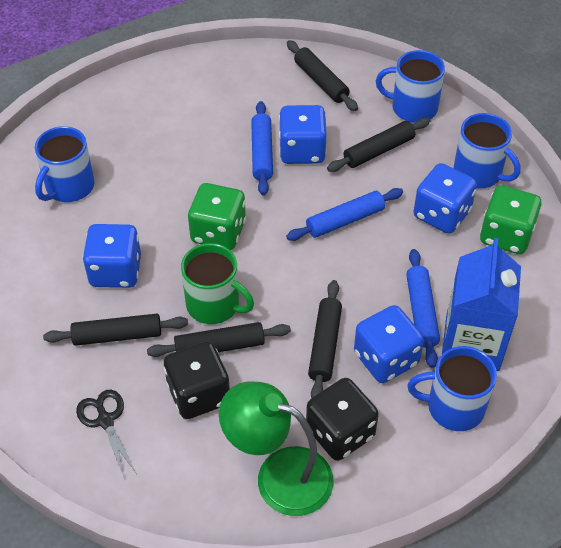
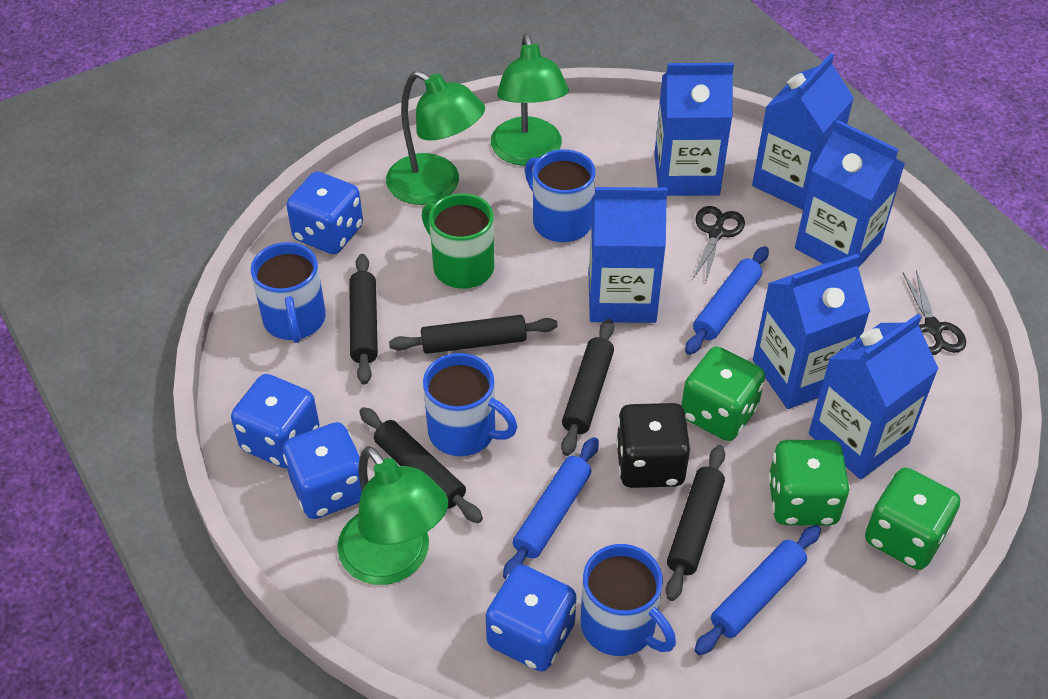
black dice: 2 -> 1
black scissors: 1 -> 2
blue carton: 1 -> 6
green dice: 2 -> 3
green lamp: 1 -> 3

